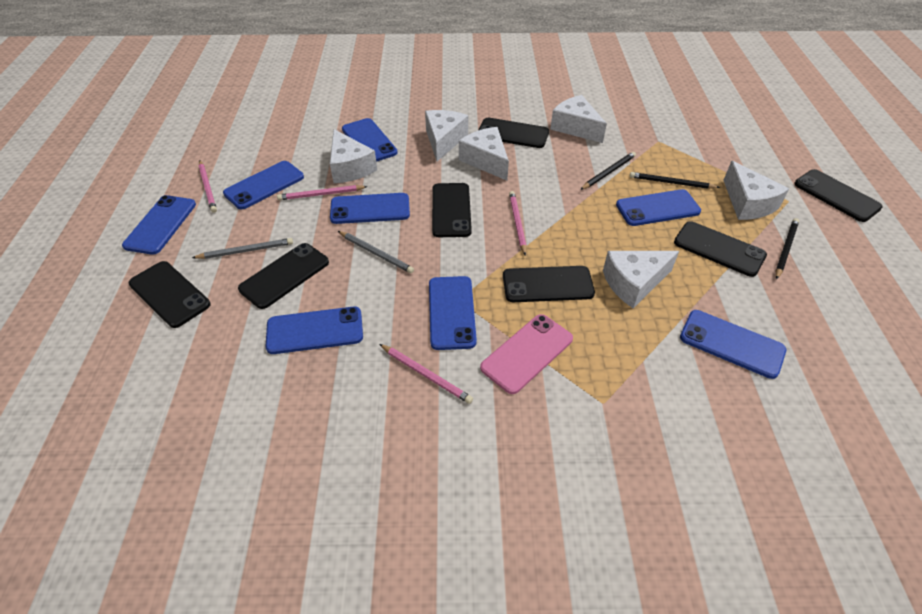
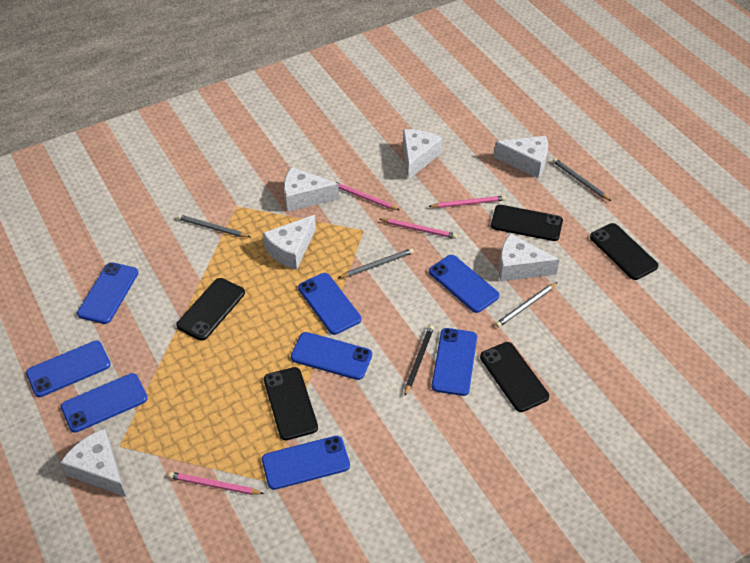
black pencil: 3 -> 1
black phone: 7 -> 5
grey pencil: 2 -> 4
pink phone: 1 -> 0

